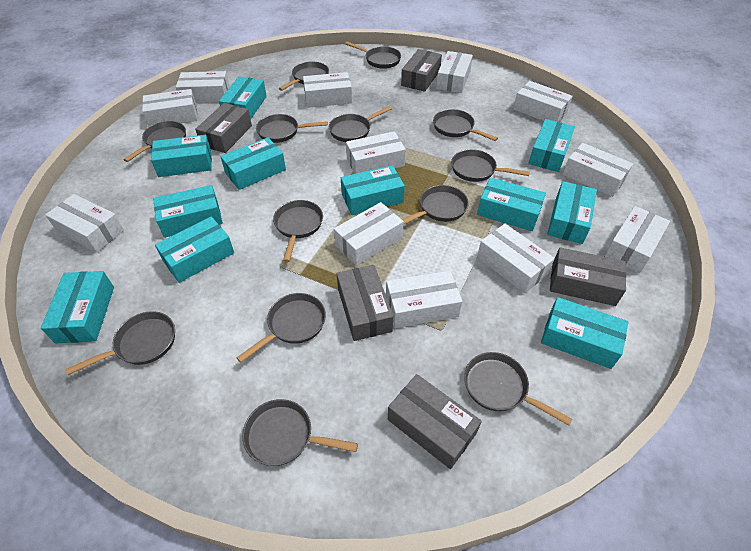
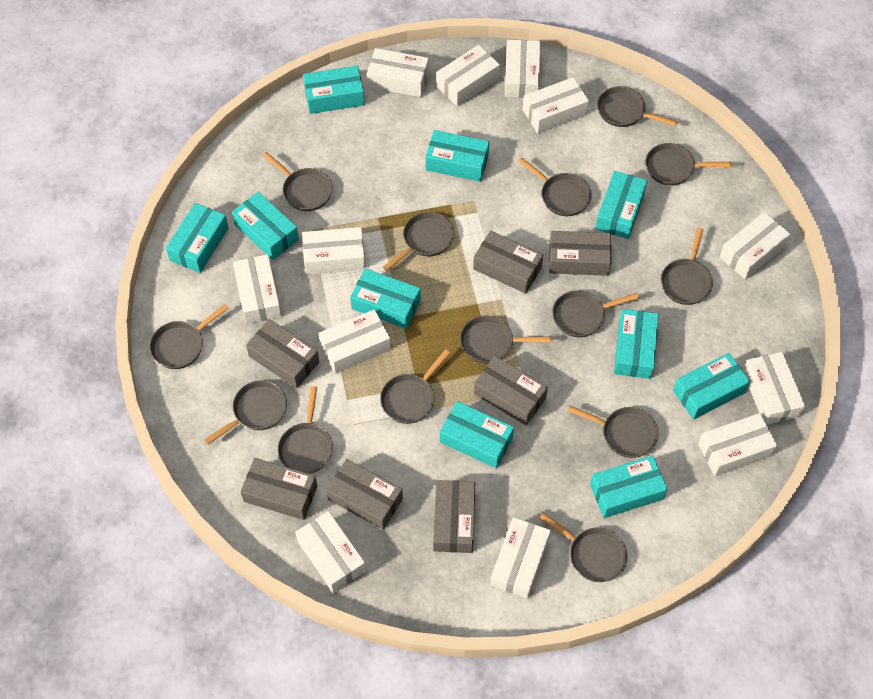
grey box: 5 -> 7
grey pan: 13 -> 14
turquoise box: 11 -> 10

